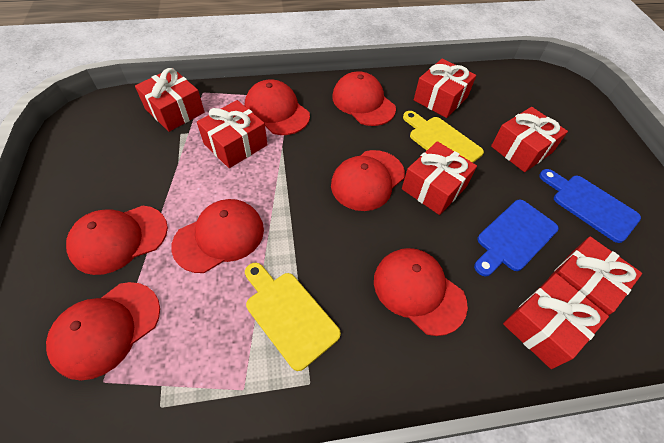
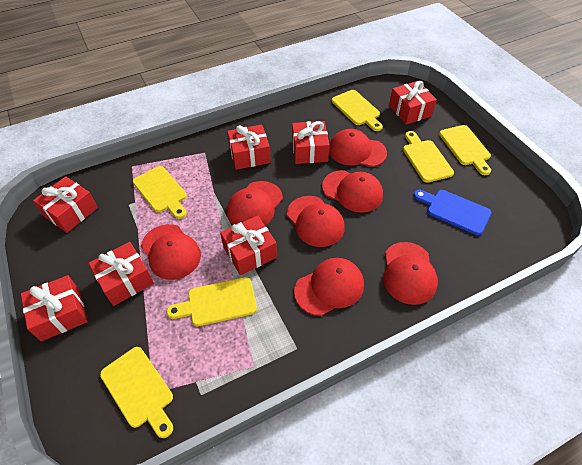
blue cutting board: 2 -> 1
yellow cutting board: 2 -> 6

